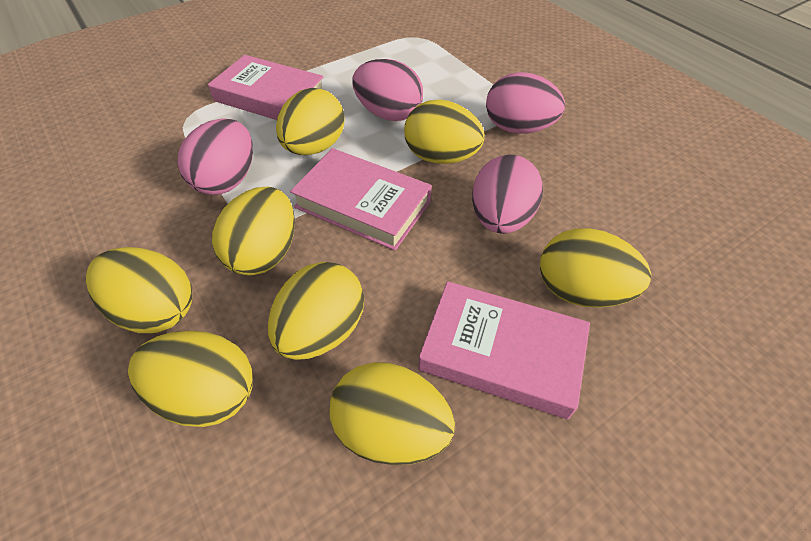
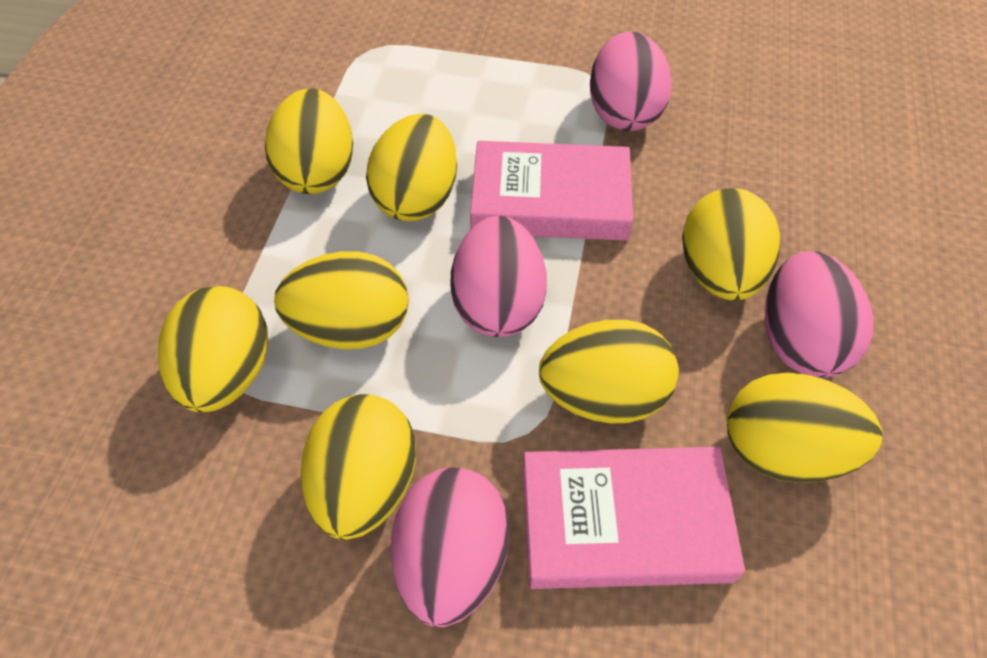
pink book: 3 -> 2

